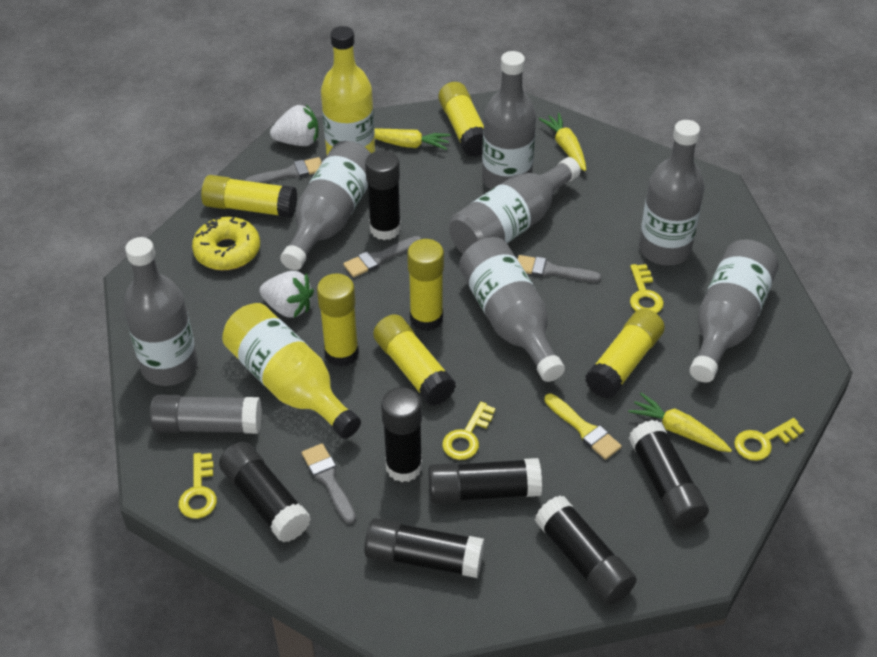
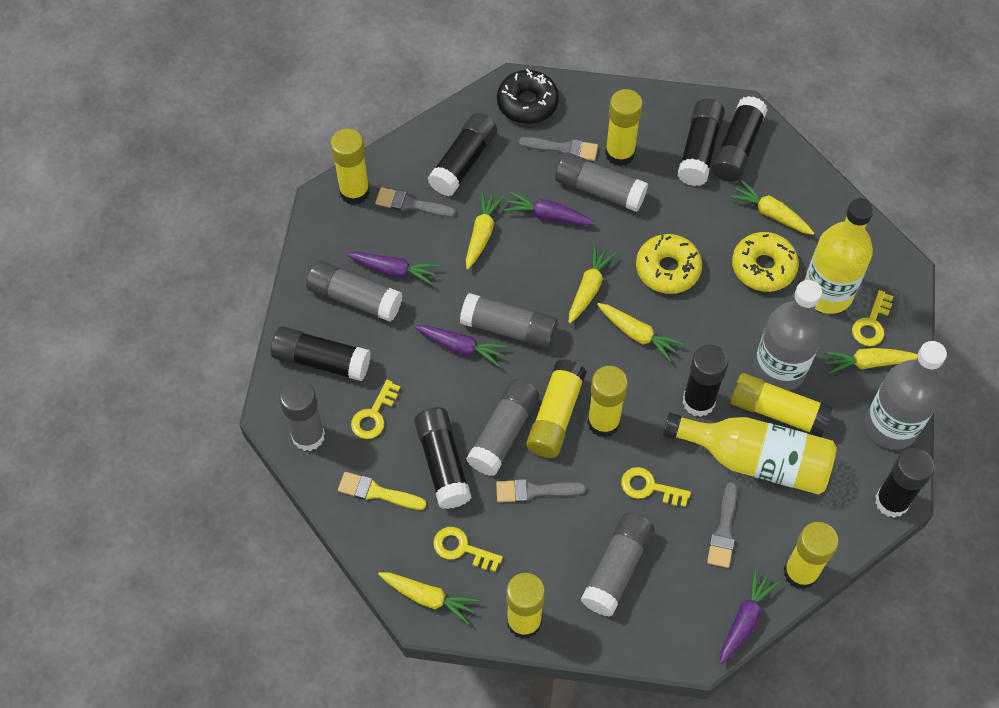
black donut: 0 -> 1
grey bottle: 7 -> 2
grey glue stick: 1 -> 6
purple carrot: 0 -> 4
white strawberry: 2 -> 0
yellow carrot: 3 -> 6
yellow donut: 1 -> 2
yellow glue stick: 6 -> 7

